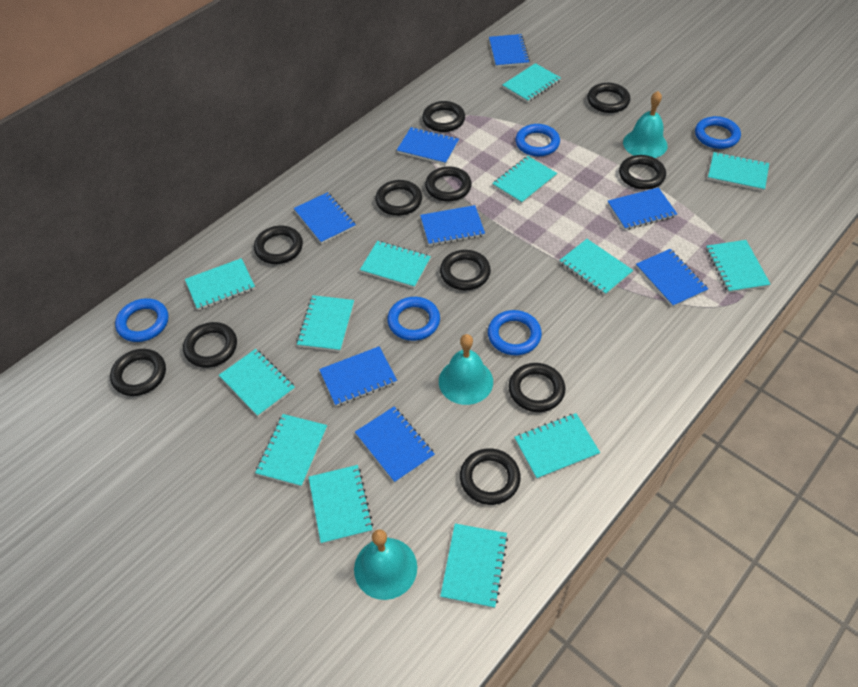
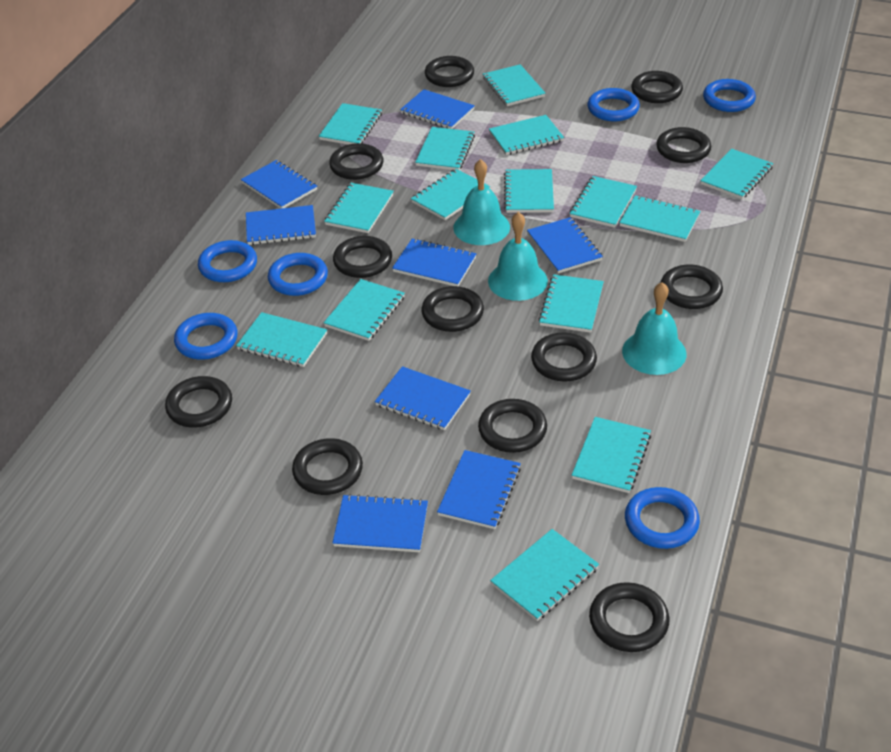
black ring: 11 -> 12
blue ring: 5 -> 6
turquoise notebook: 13 -> 15

